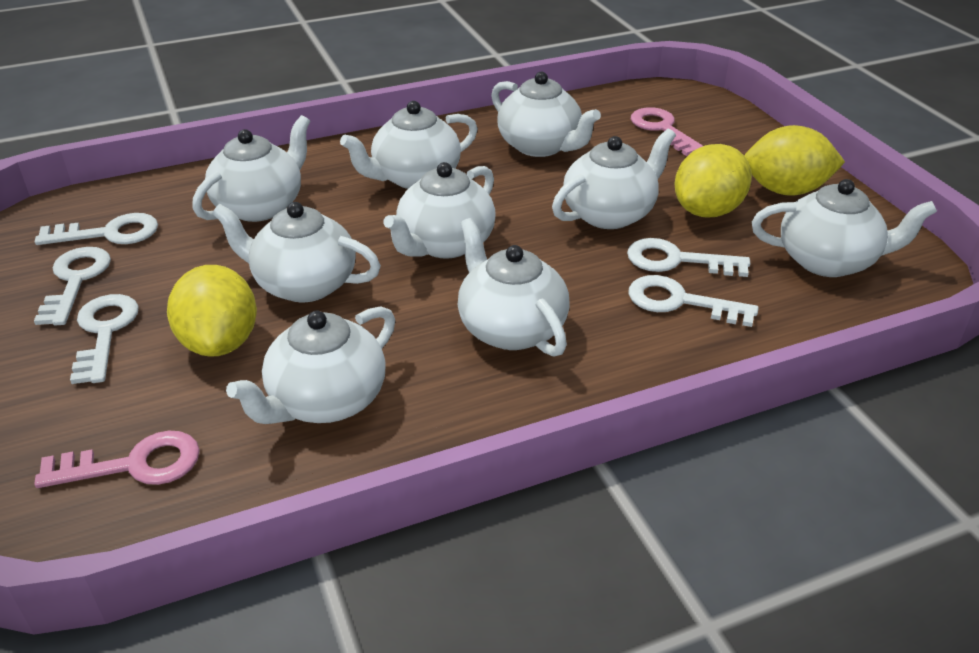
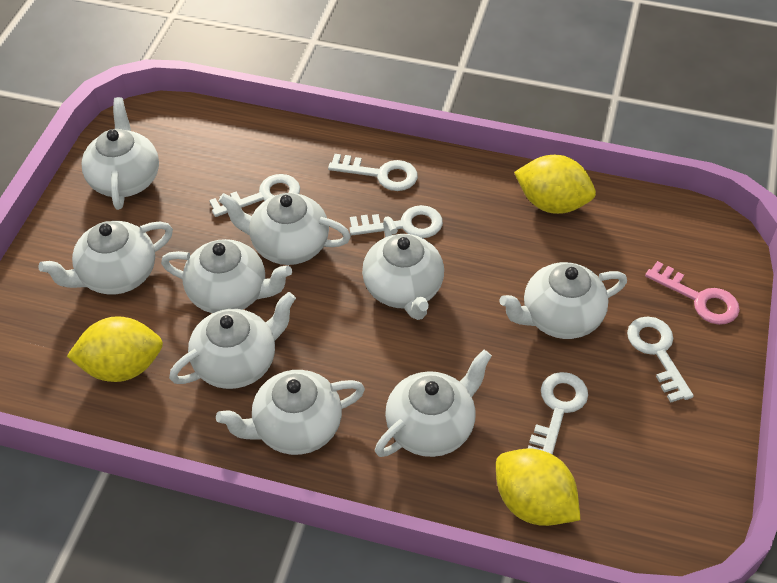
pink key: 2 -> 1

